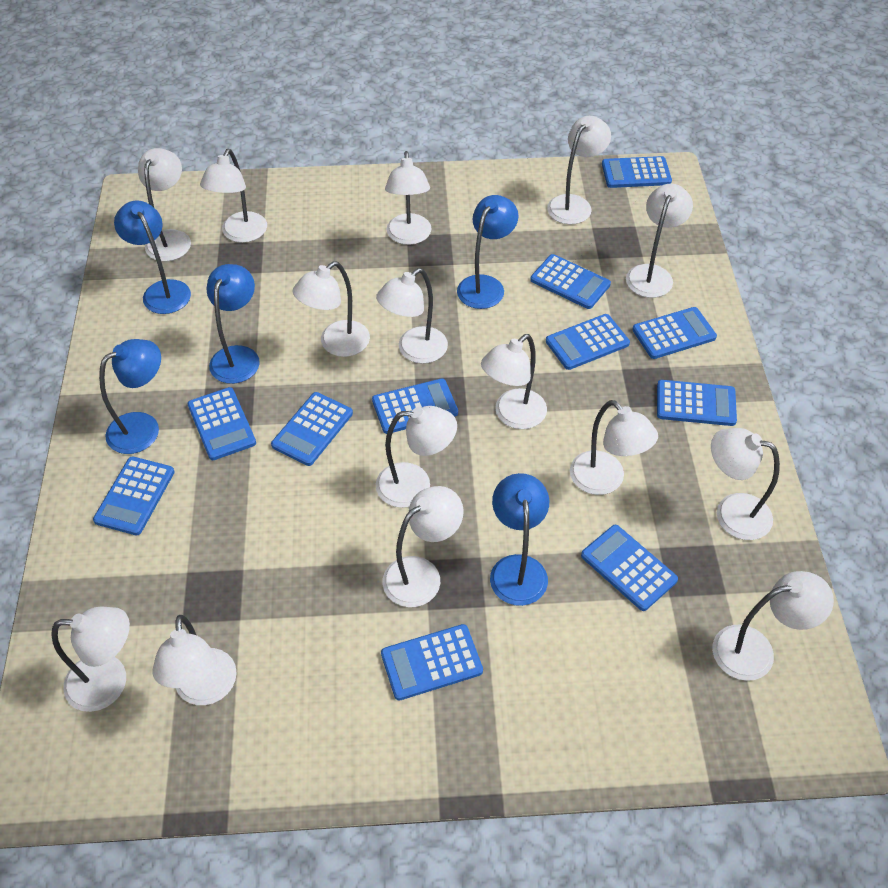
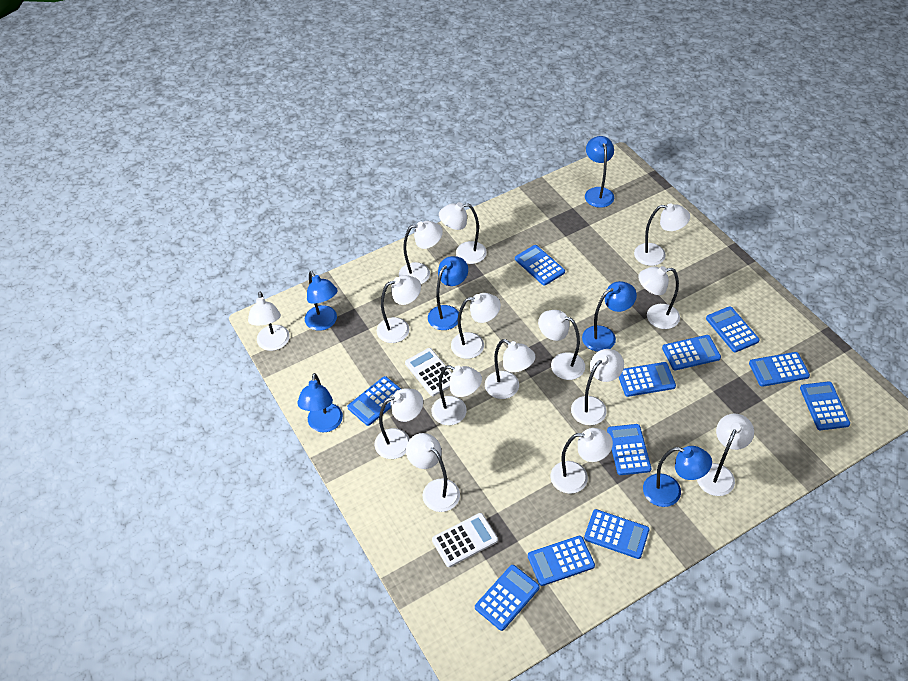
blue lamp: 5 -> 6
white calculator: 0 -> 2

